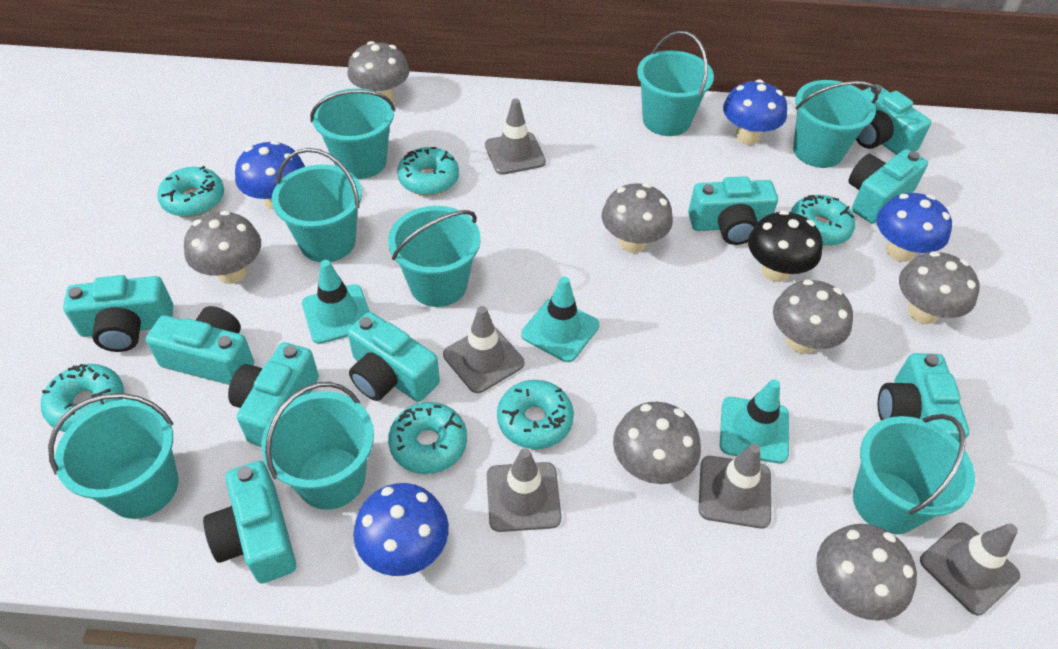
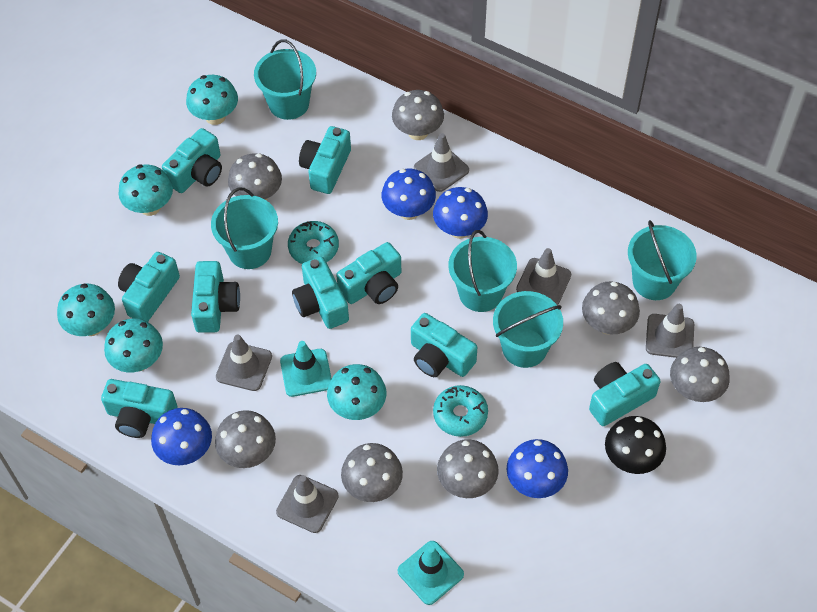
turquoise bucket: 8 -> 5
turquoise donut: 6 -> 2
turquoise mushroom: 0 -> 5
turquoise traffic cone: 3 -> 2

